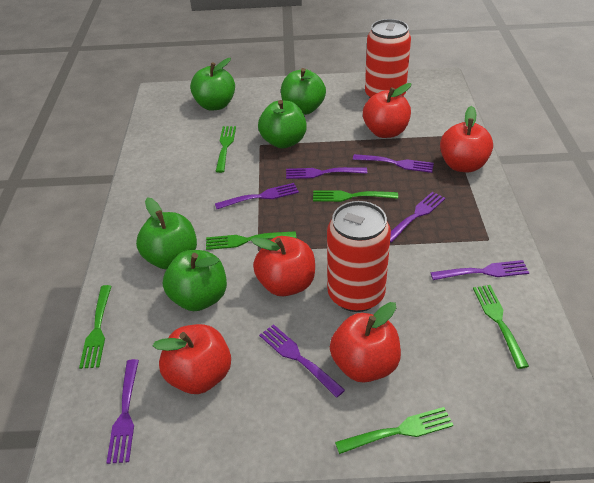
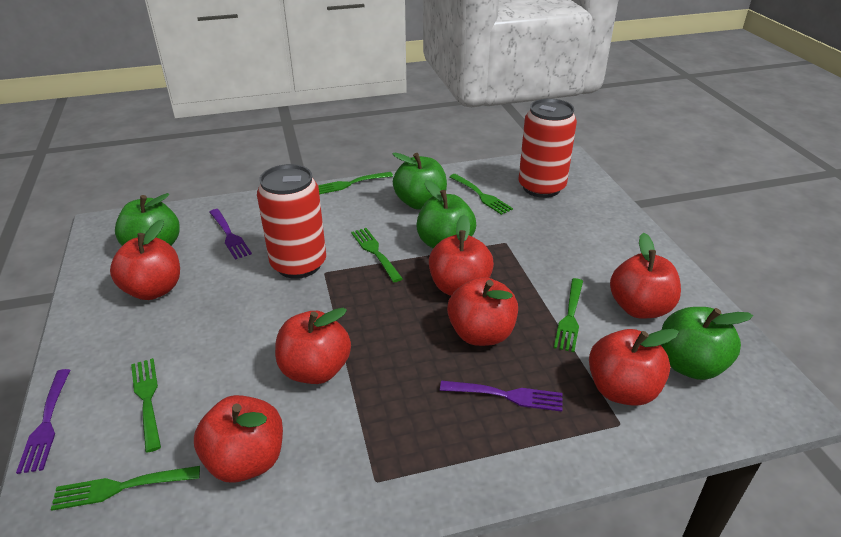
green apple: 5 -> 4
purple fork: 7 -> 3
red apple: 5 -> 7

